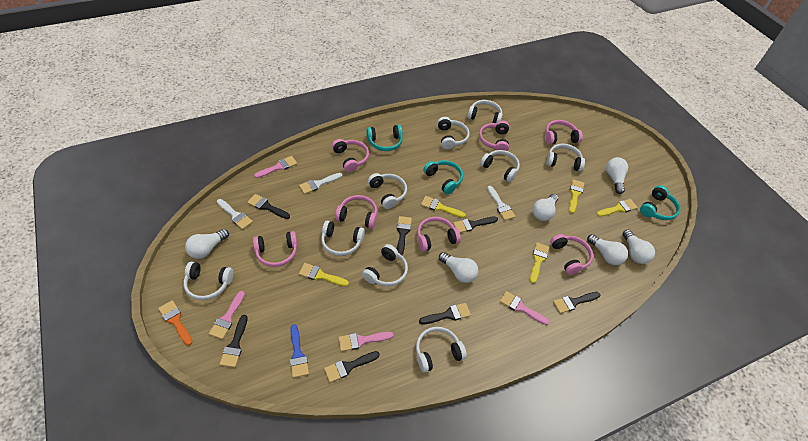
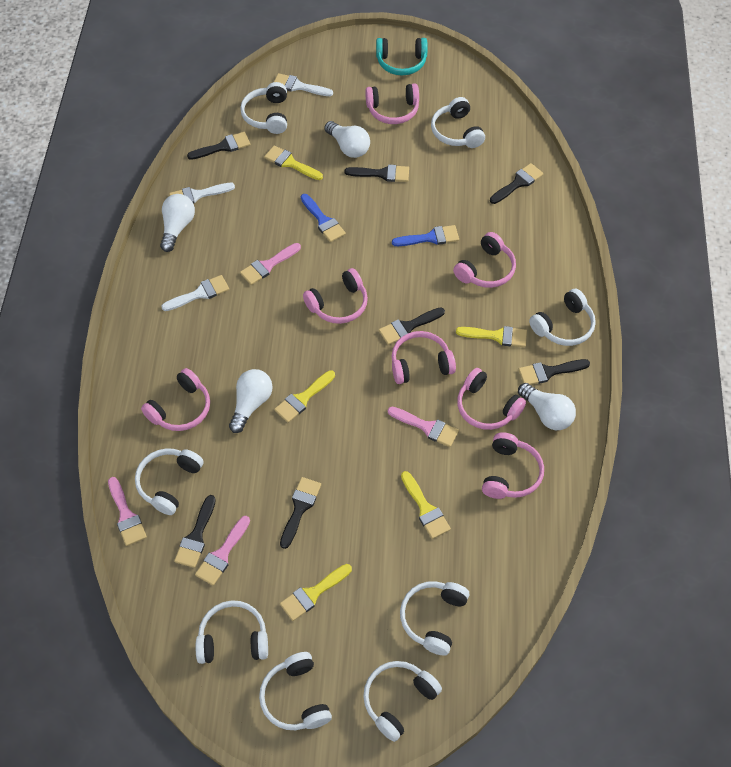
blue brush: 1 -> 2
orange brush: 1 -> 0
turquoise headphones: 3 -> 1
white headphones: 9 -> 8
white light bulb: 6 -> 4

